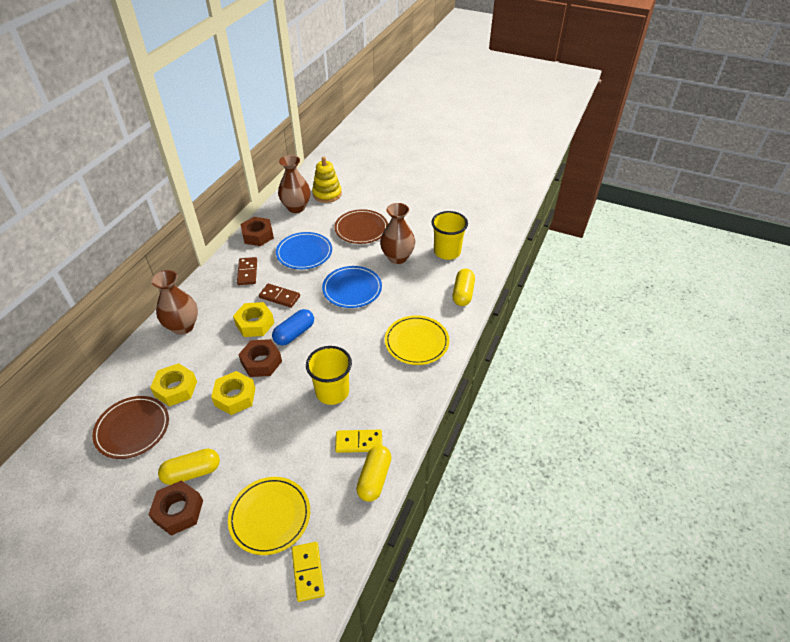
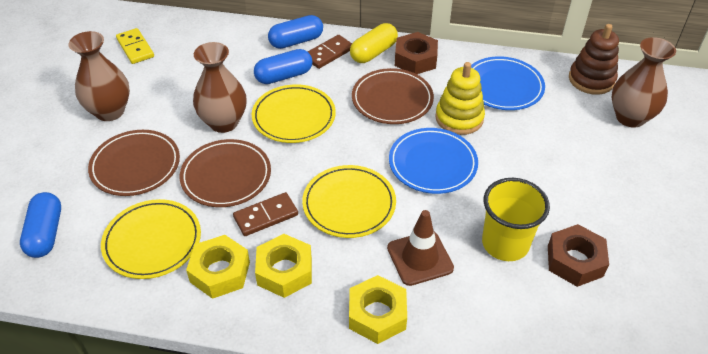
blue capsule: 1 -> 3
brown nut: 3 -> 2
brown plate: 2 -> 3
brown stacking toy: 0 -> 1
brown traffic cone: 0 -> 1
yellow capsule: 3 -> 1
yellow cup: 2 -> 1
yellow domino: 2 -> 1
yellow plate: 2 -> 3

